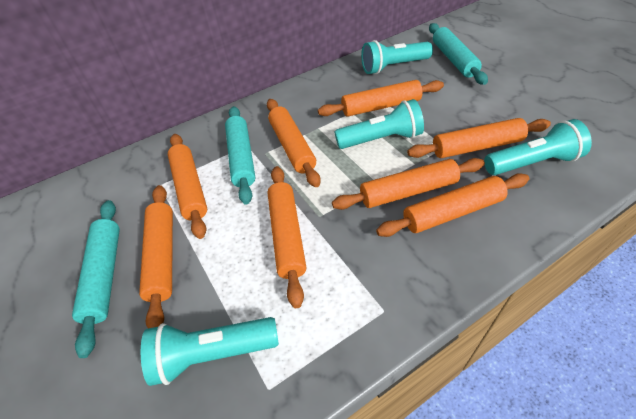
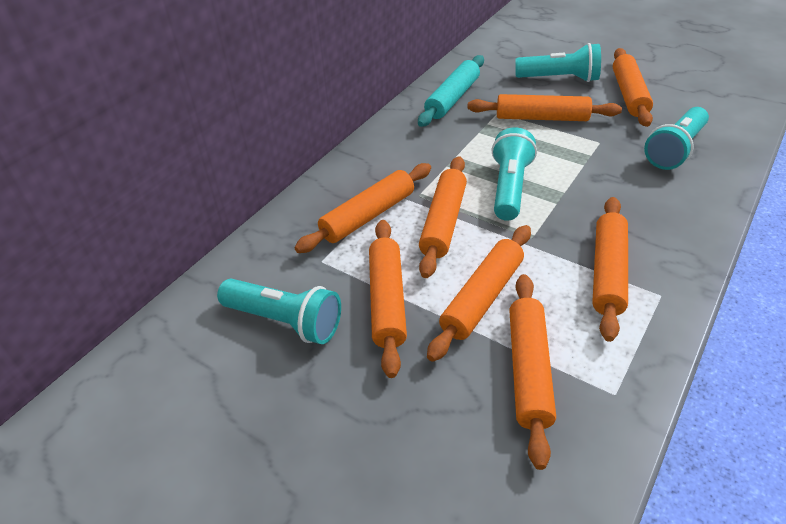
turquoise rolling pin: 3 -> 1

